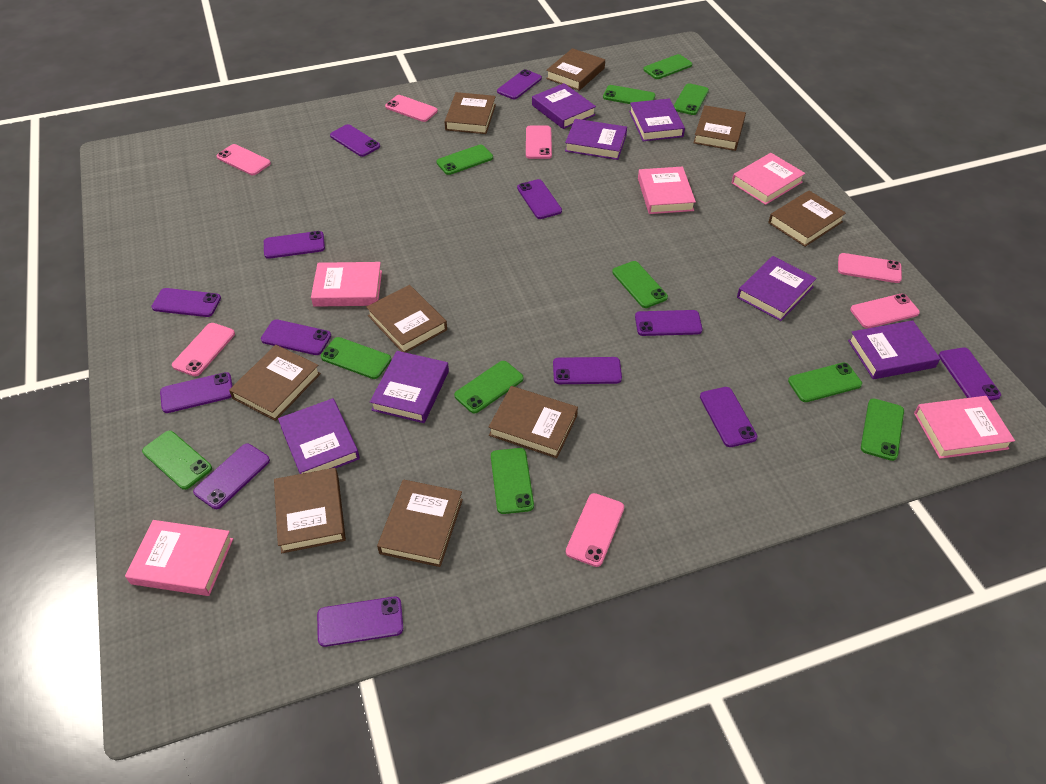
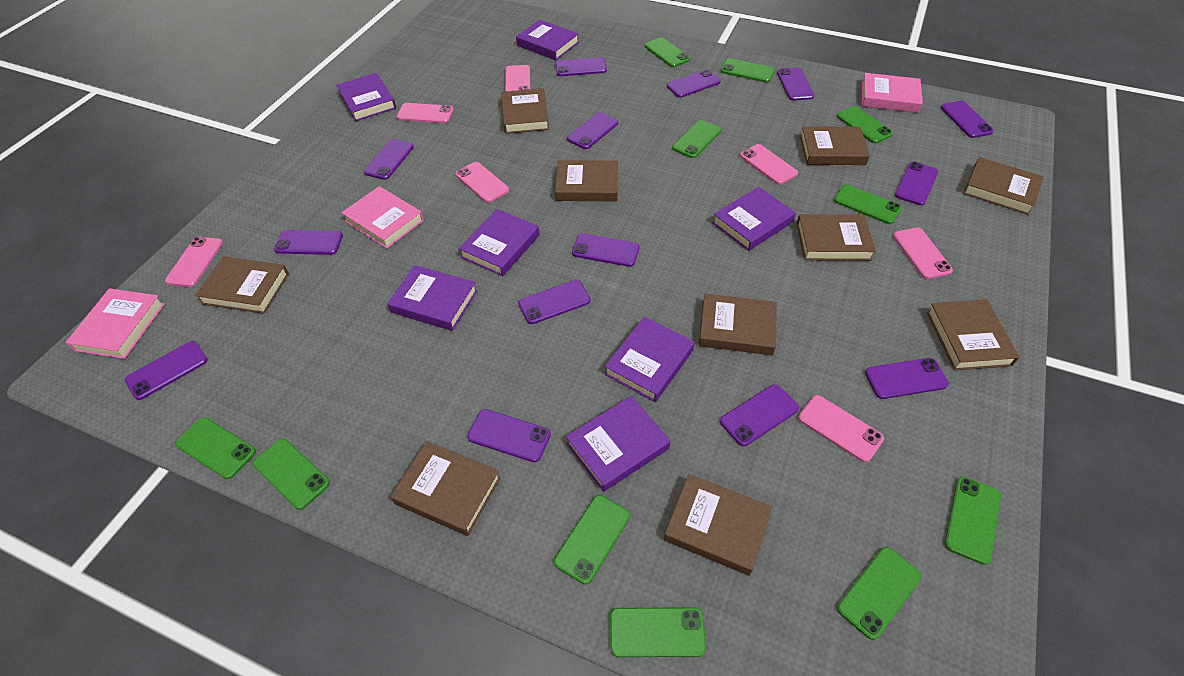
brown book: 9 -> 10
pink book: 5 -> 3
purple phone: 13 -> 14

